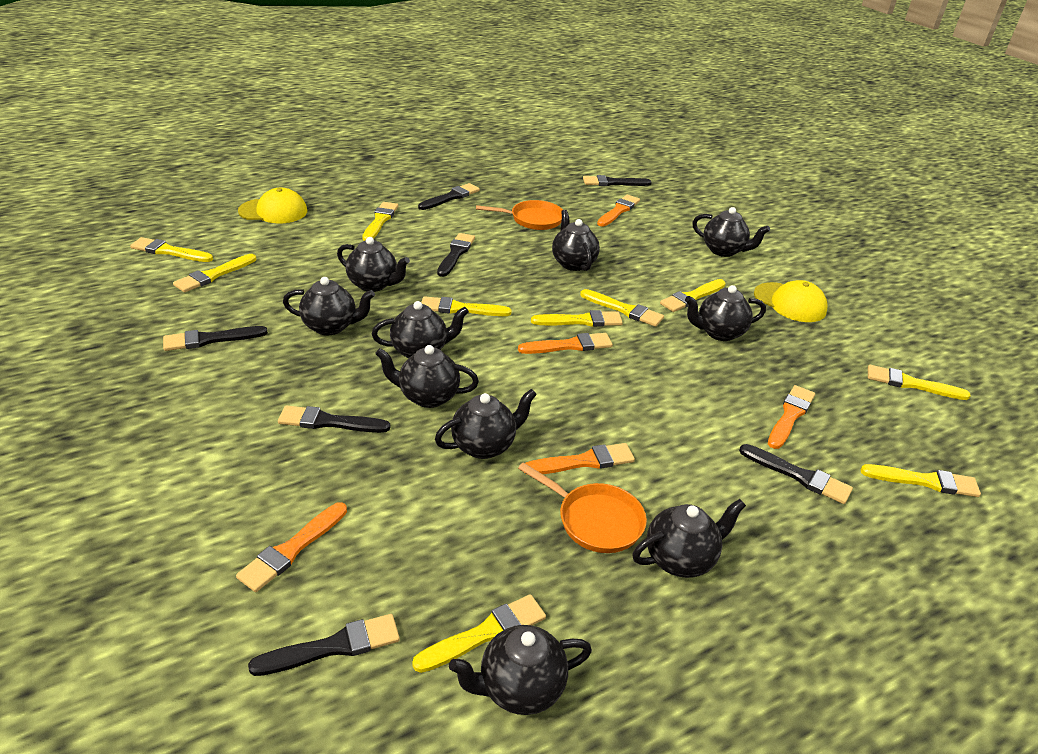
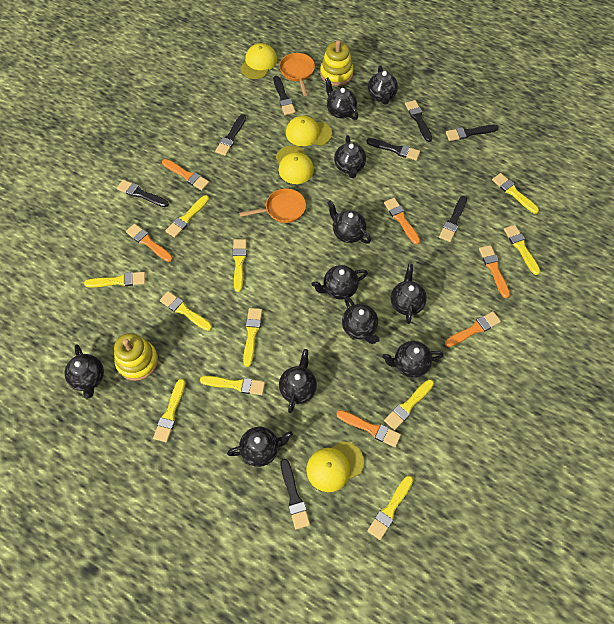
black brush: 7 -> 8
black teapot: 10 -> 11
orange brush: 5 -> 6
yellow brush: 10 -> 11
yellow cap: 2 -> 4
yellow stacking toy: 0 -> 2

